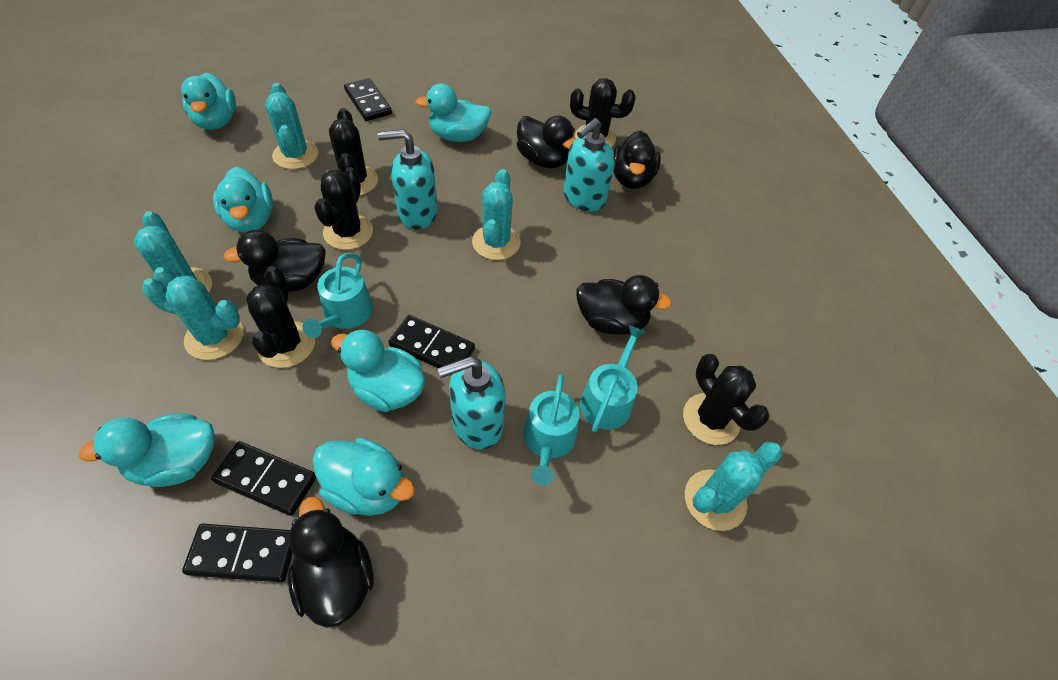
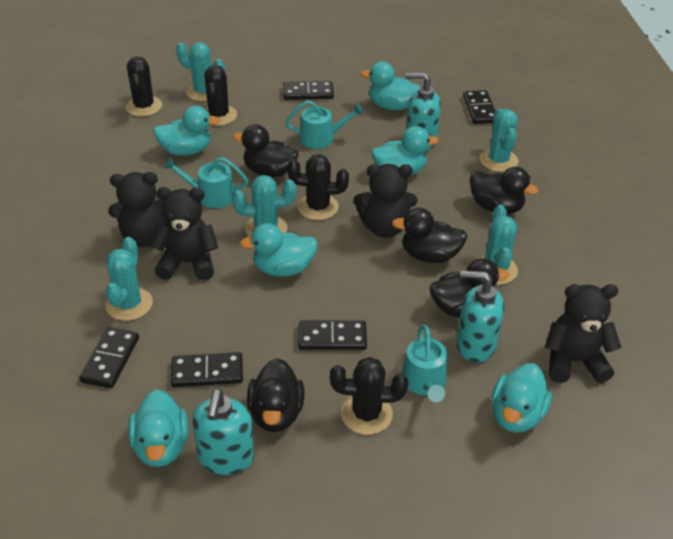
black cactus: 5 -> 4
black domino: 4 -> 5
black teddy bear: 0 -> 4

